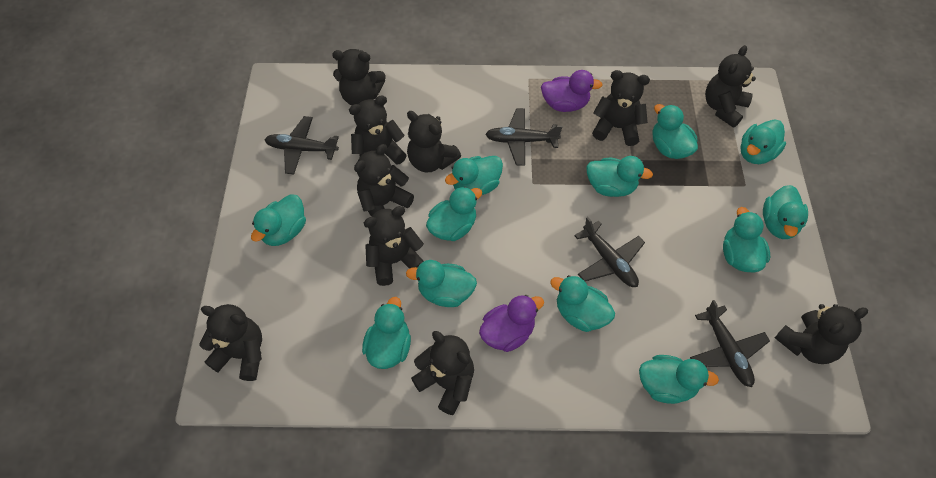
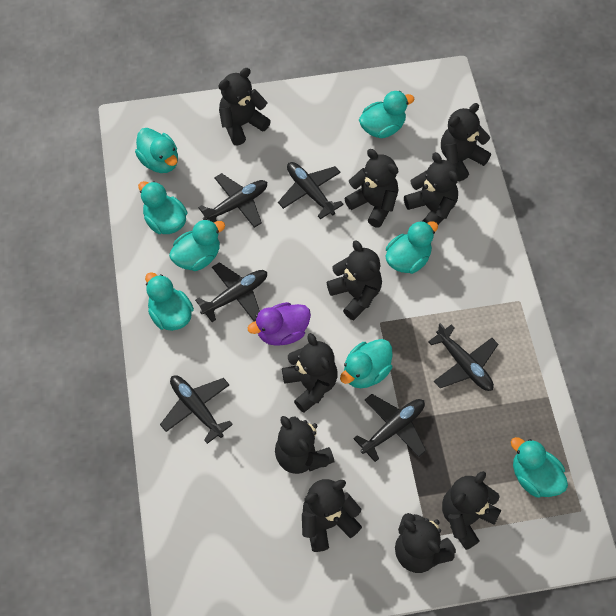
black plane: 4 -> 6
purple duck: 2 -> 1
turquoise duck: 12 -> 8

